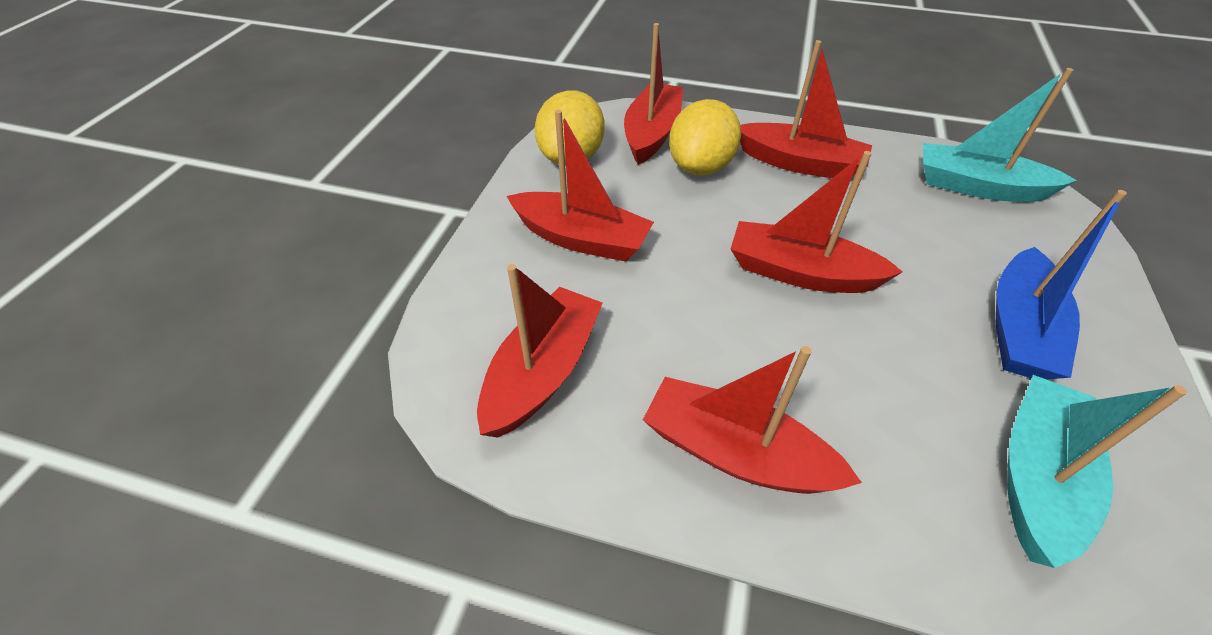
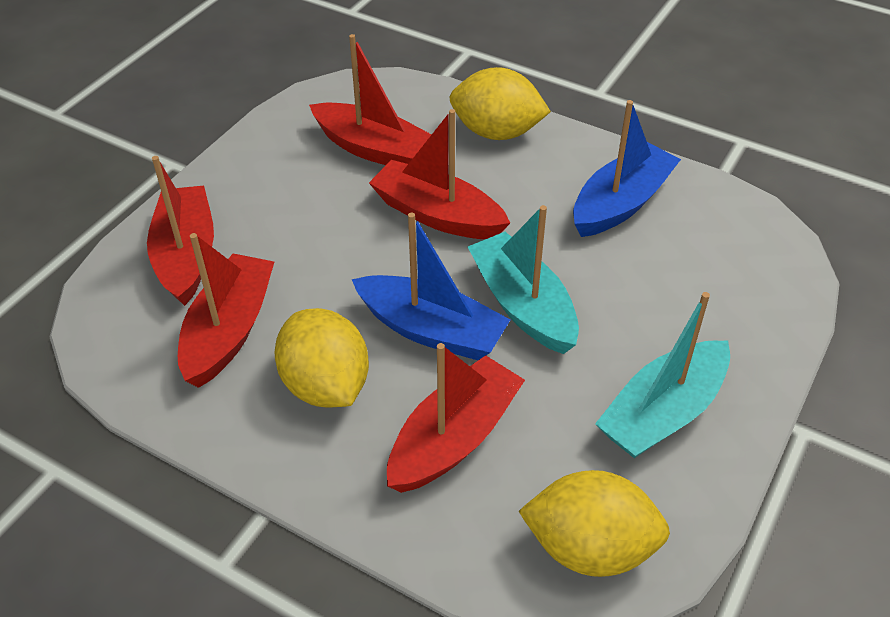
blue boat: 1 -> 2
red boat: 6 -> 5
yellow lemon: 2 -> 3

